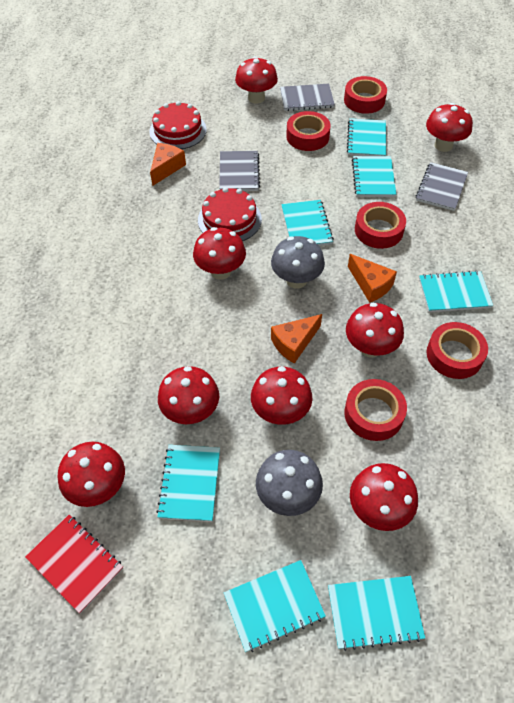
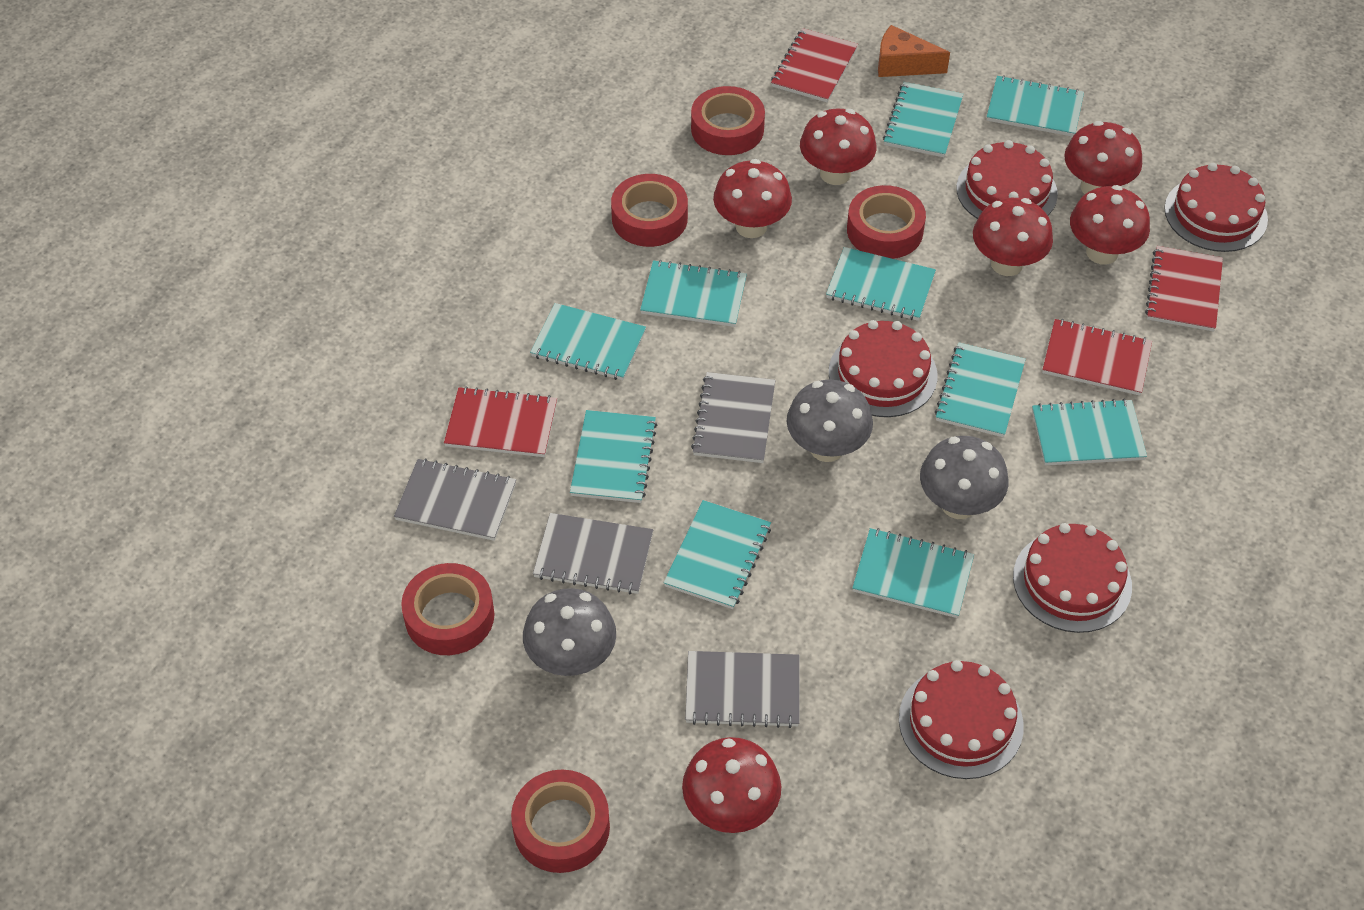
grey mushroom: 2 -> 3
grey notebook: 3 -> 4
orange cheese: 3 -> 1
red cake: 2 -> 5
red mushroom: 8 -> 6
red notebook: 1 -> 4
turquoise notebook: 7 -> 10

